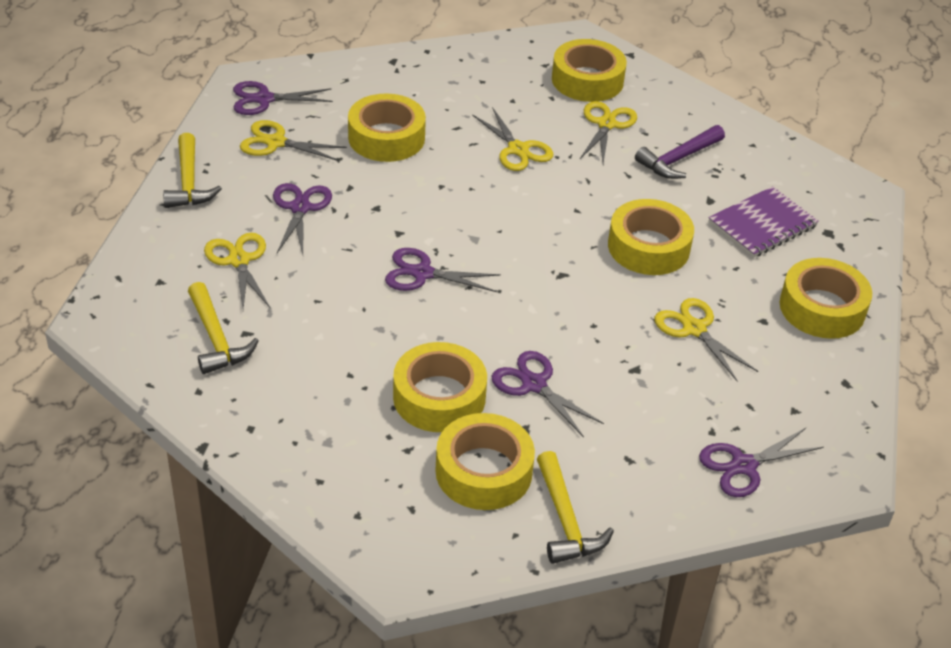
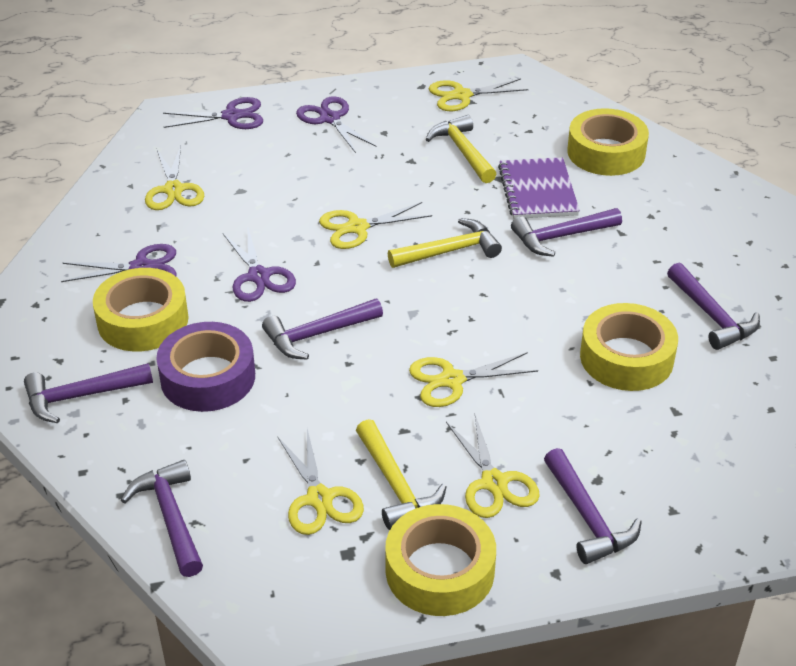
purple hammer: 1 -> 6
purple scissors: 5 -> 4
purple tape: 0 -> 1
yellow scissors: 5 -> 6
yellow tape: 6 -> 4

